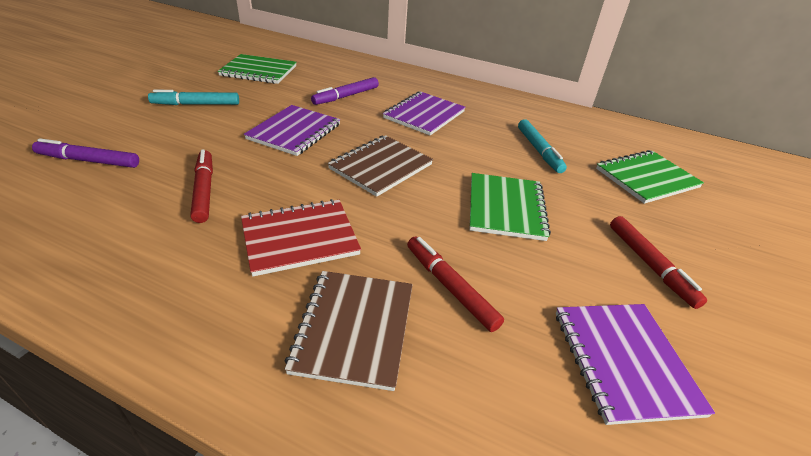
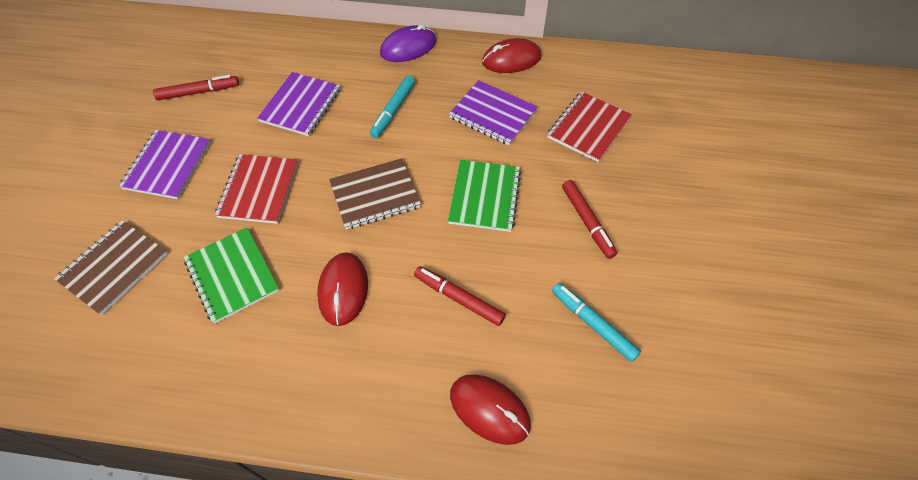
green notebook: 3 -> 2
purple marker: 2 -> 0
purple mouse: 0 -> 1
red mouse: 0 -> 3
red notebook: 1 -> 2

